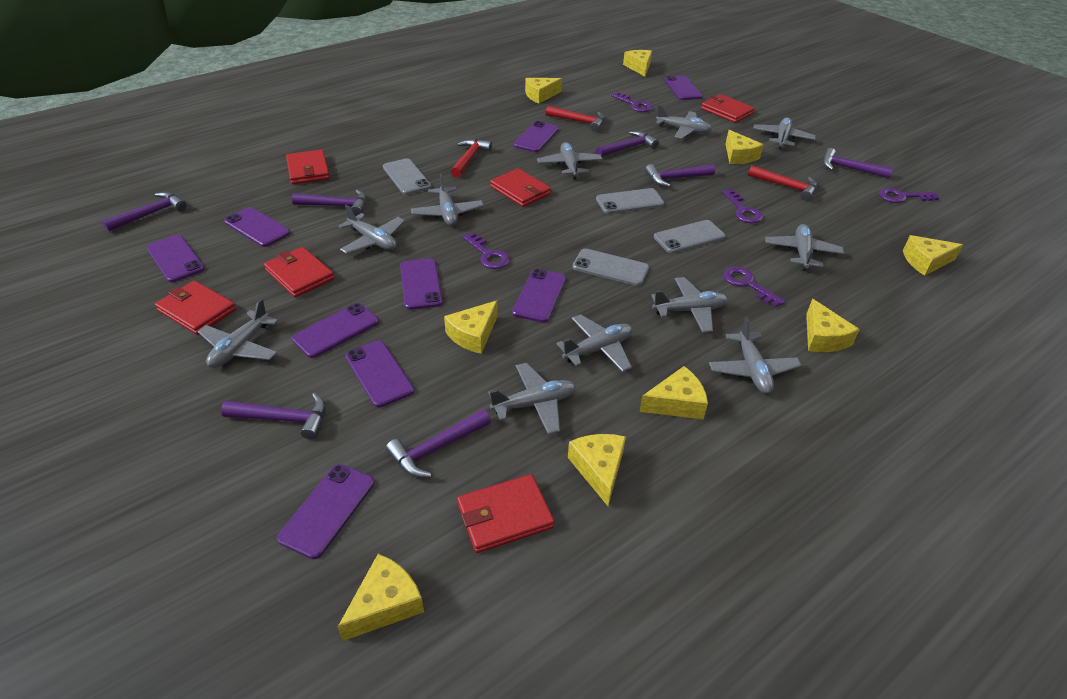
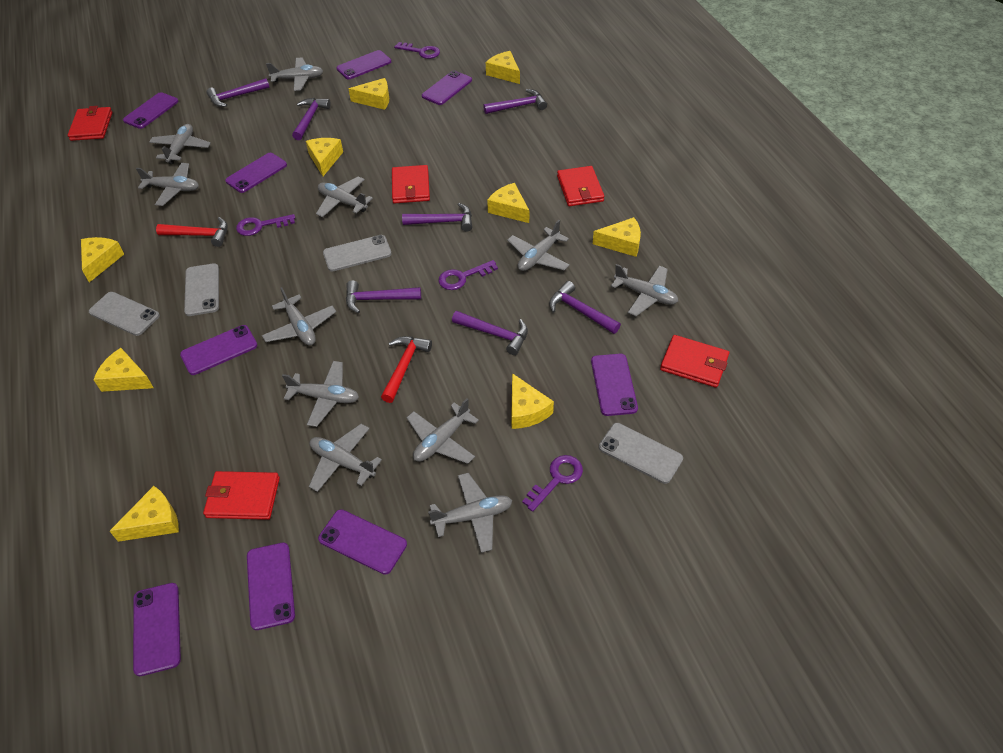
purple key: 5 -> 4
red hammer: 3 -> 2
red wallet: 6 -> 5

